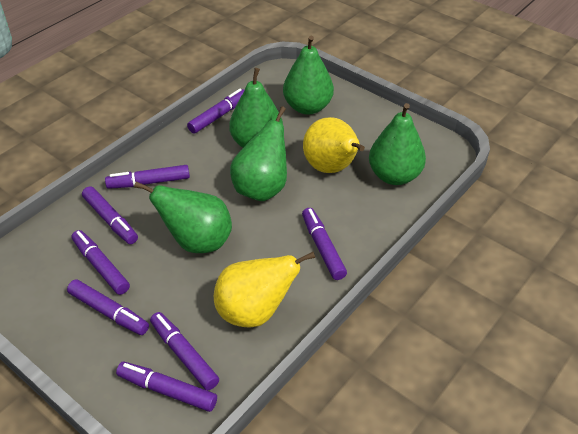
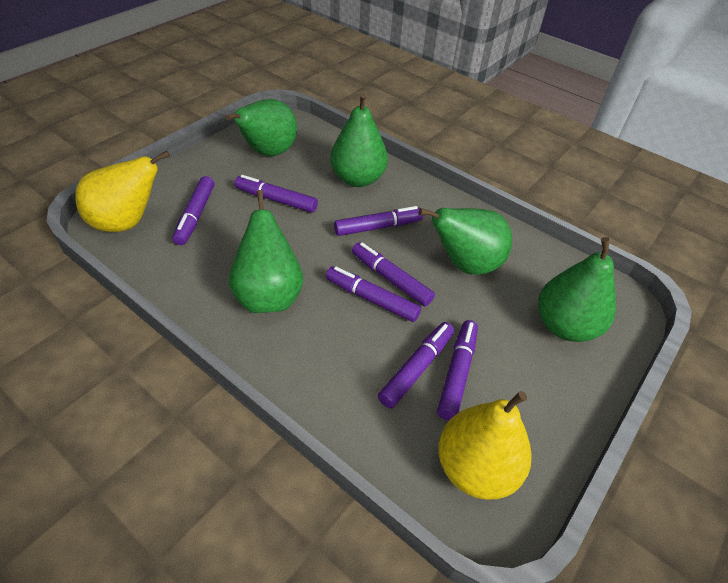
purple marker: 8 -> 7

